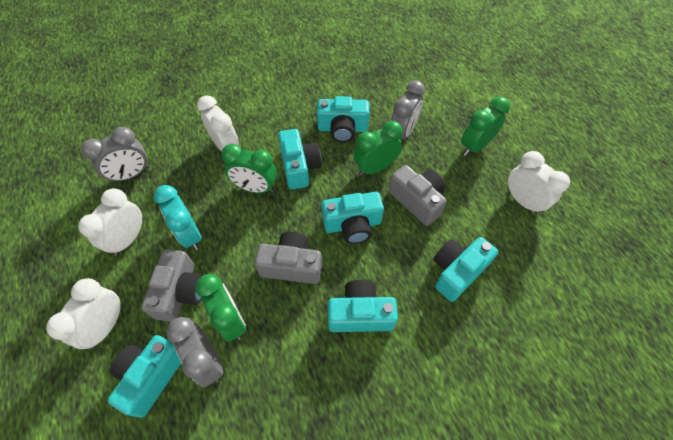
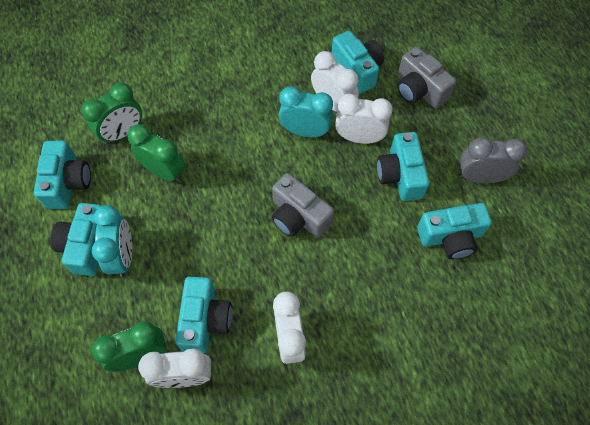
green clock: 4 -> 3
grey camera: 3 -> 2
grey clock: 3 -> 1
turquoise clock: 1 -> 2

